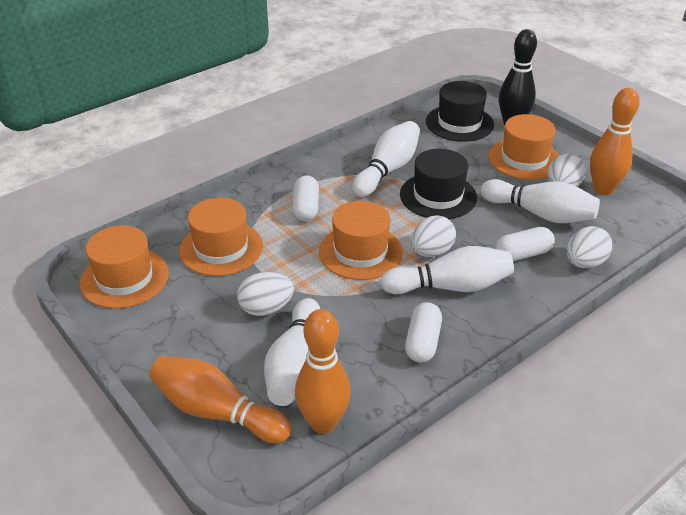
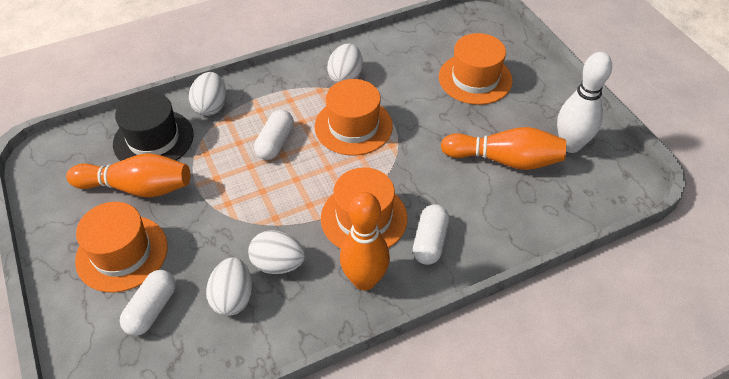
black bowling pin: 1 -> 0
black hat: 2 -> 1
white bowling pin: 4 -> 1

